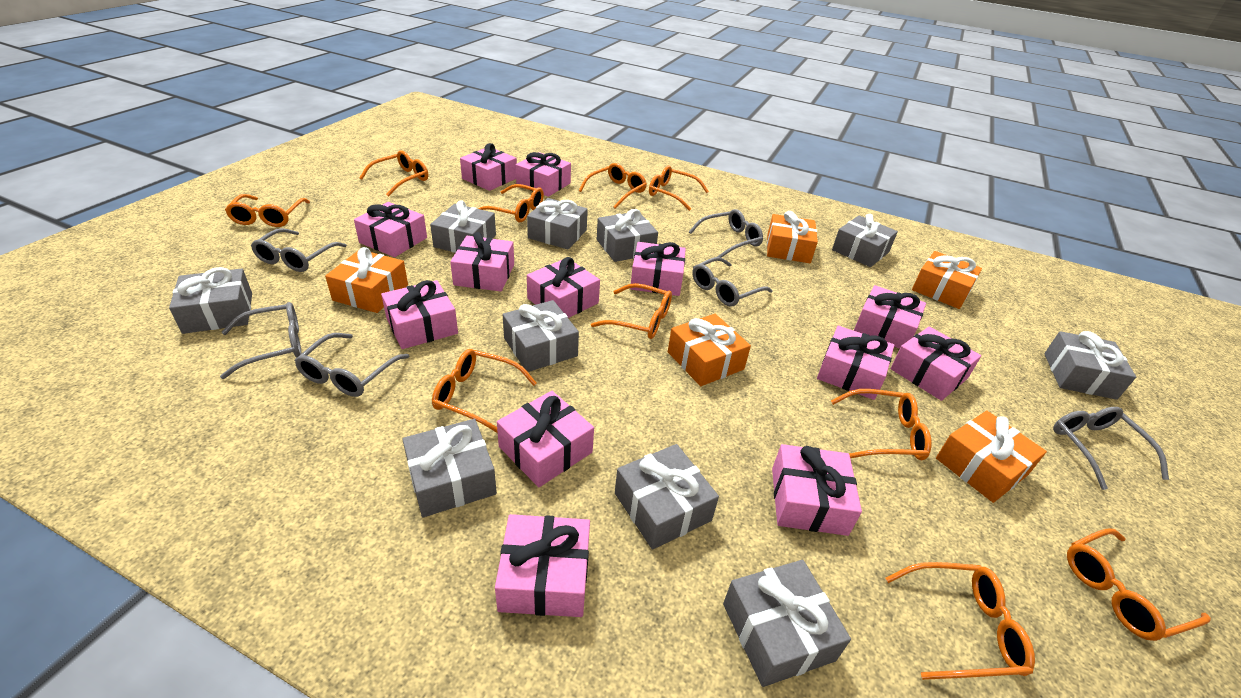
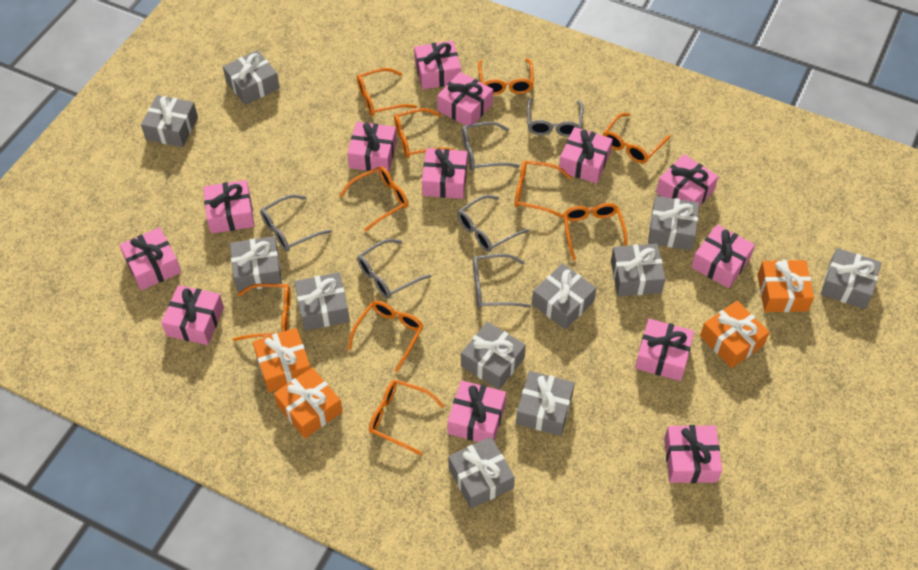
grey gift: 10 -> 11
orange gift: 5 -> 4

